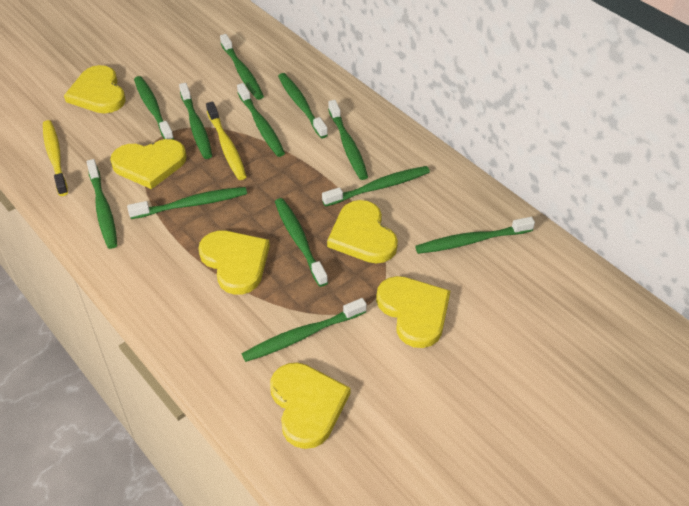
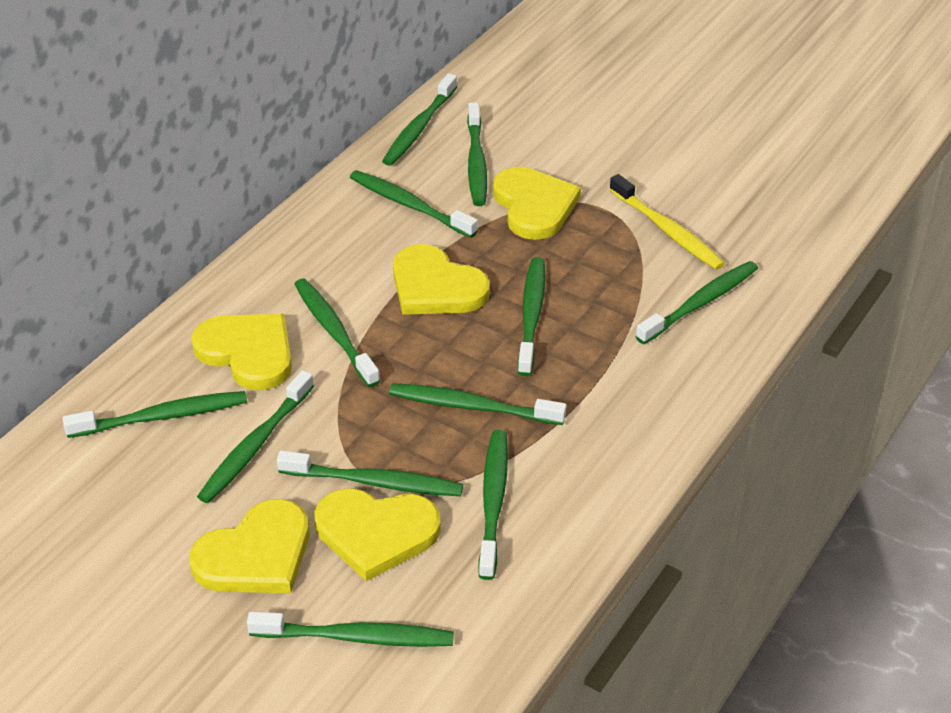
yellow heart: 6 -> 5
yellow toothbrush: 2 -> 1

